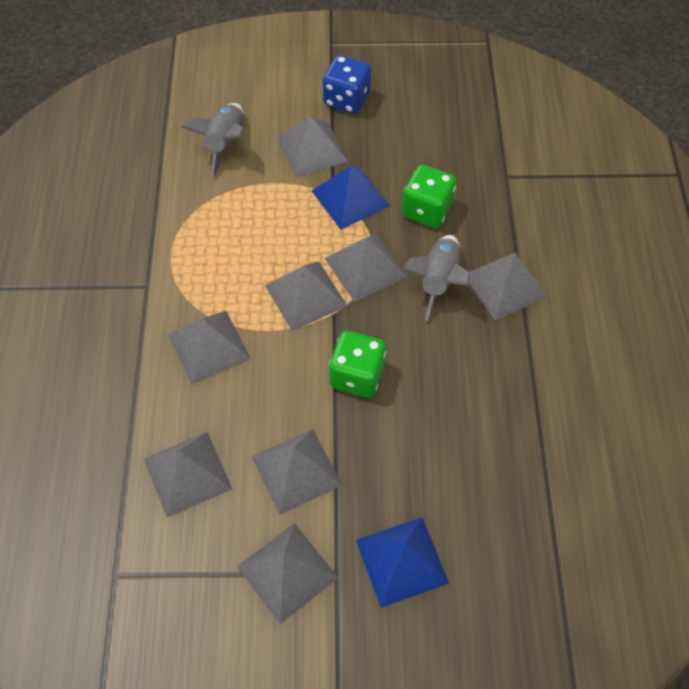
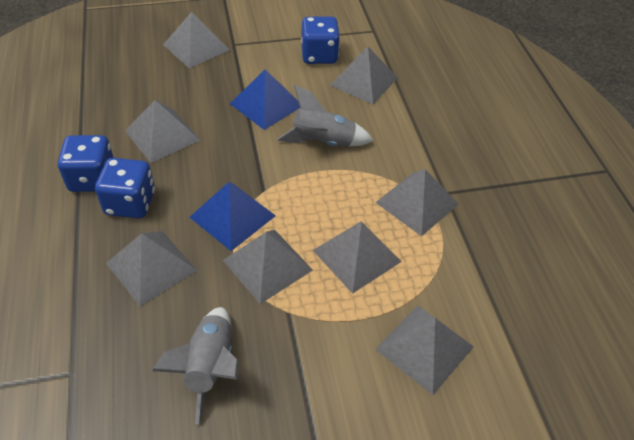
blue dice: 1 -> 3
green dice: 2 -> 0

